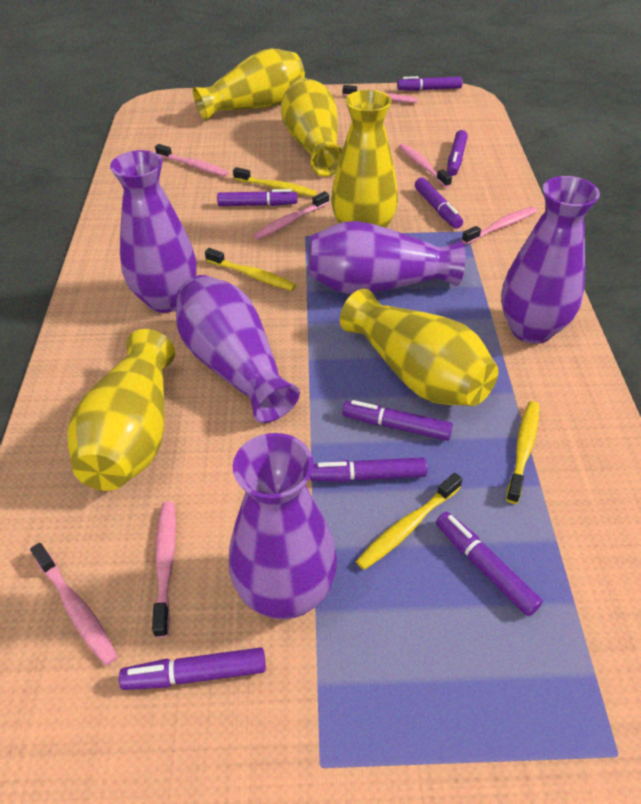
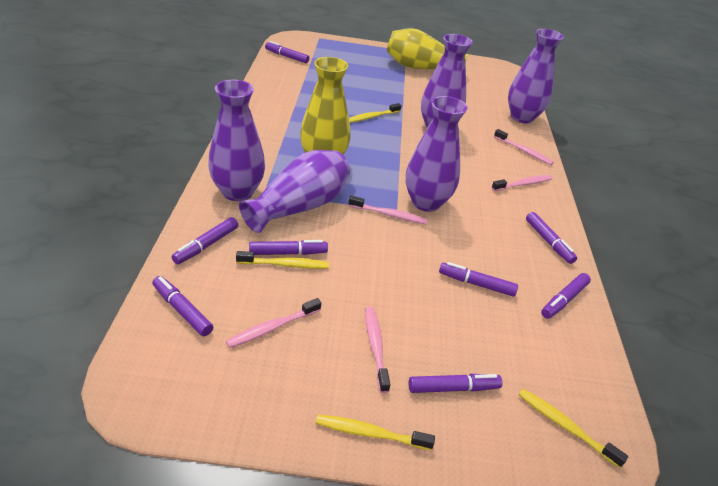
pink toothbrush: 7 -> 5
yellow vase: 5 -> 2

